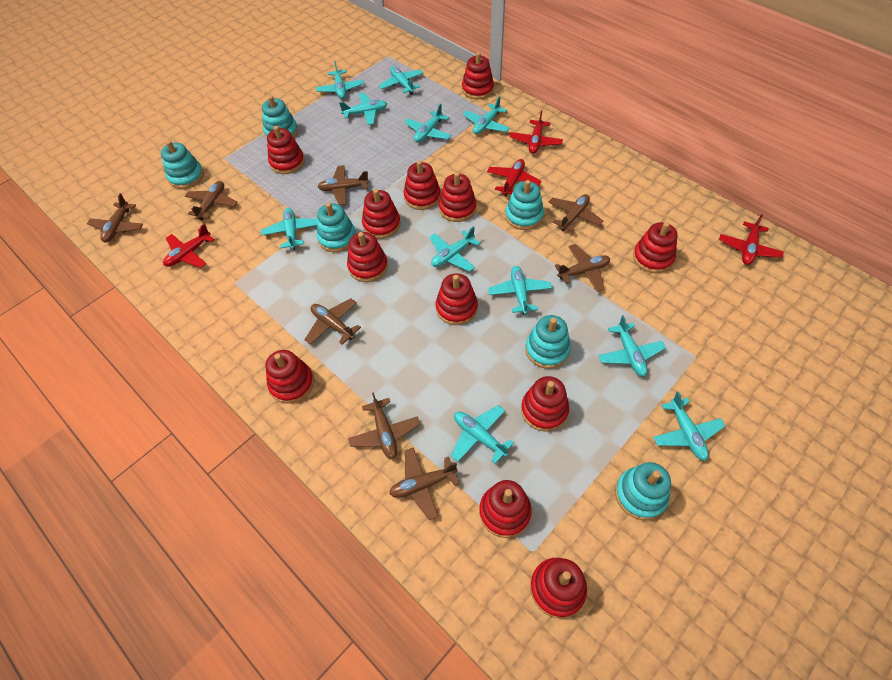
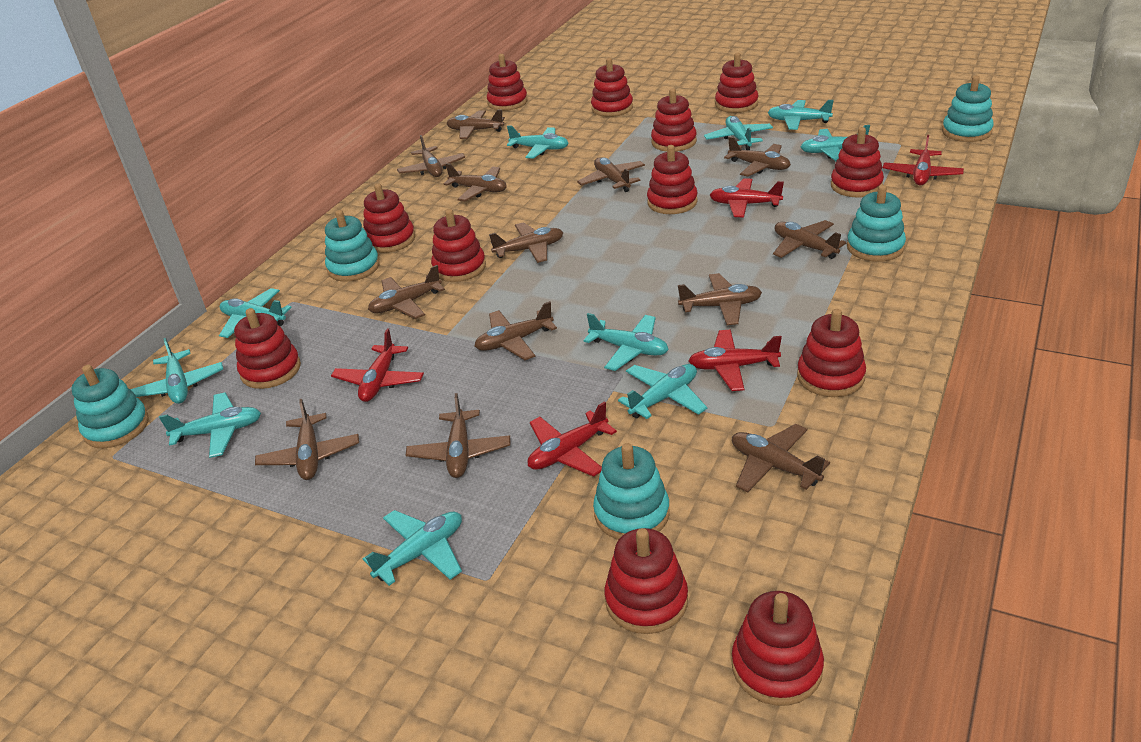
brown plane: 8 -> 13
red plane: 4 -> 5
turquoise plane: 11 -> 10
turquoise stacking toy: 6 -> 5

